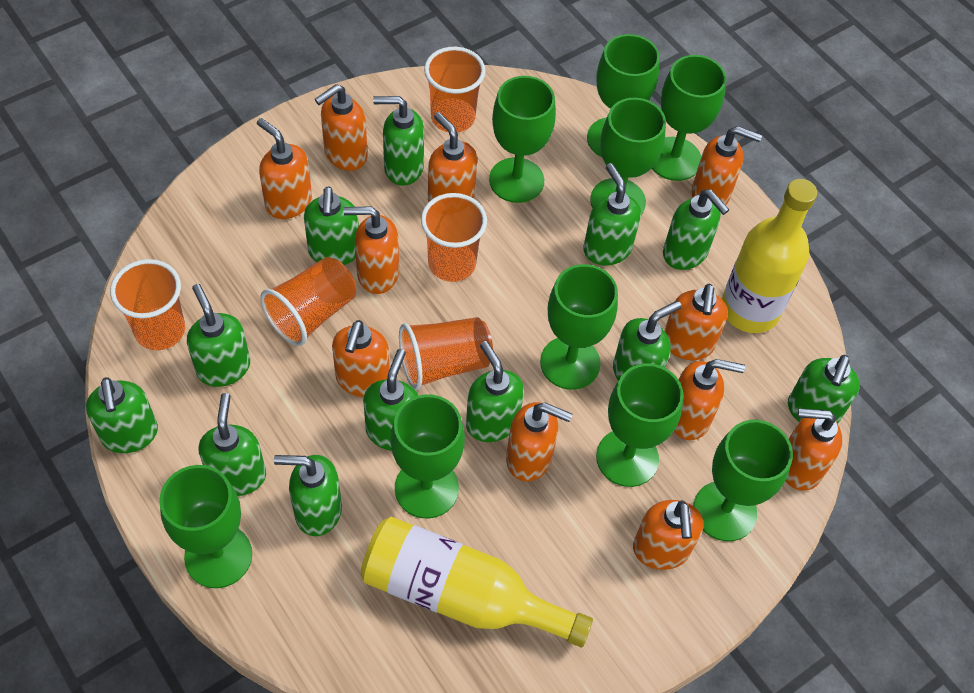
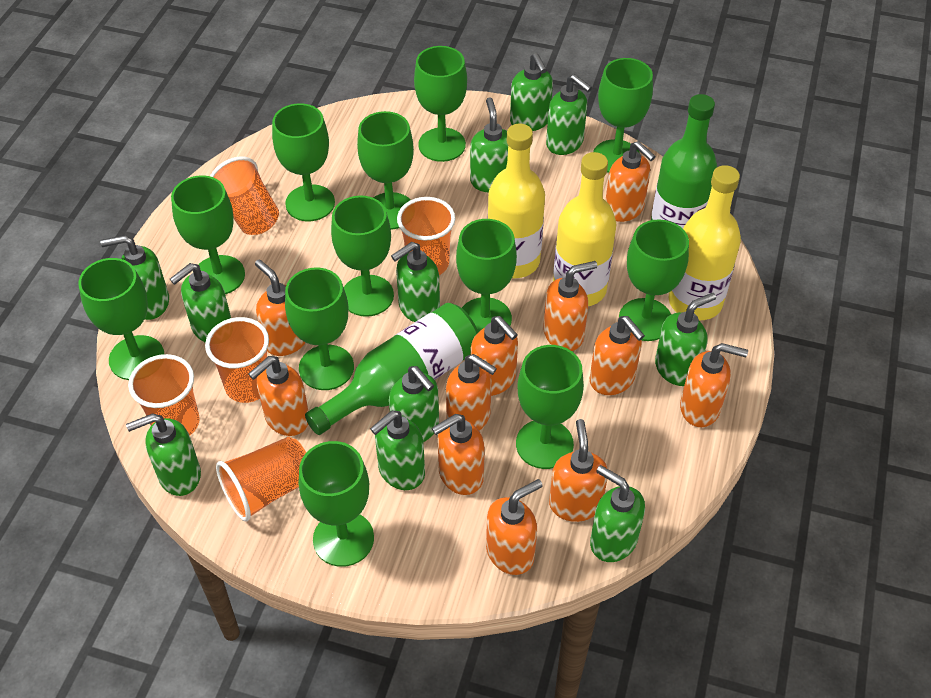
green bottle: 0 -> 2
green goblet: 9 -> 12
green soap dispenser: 12 -> 11
yellow bottle: 2 -> 3

